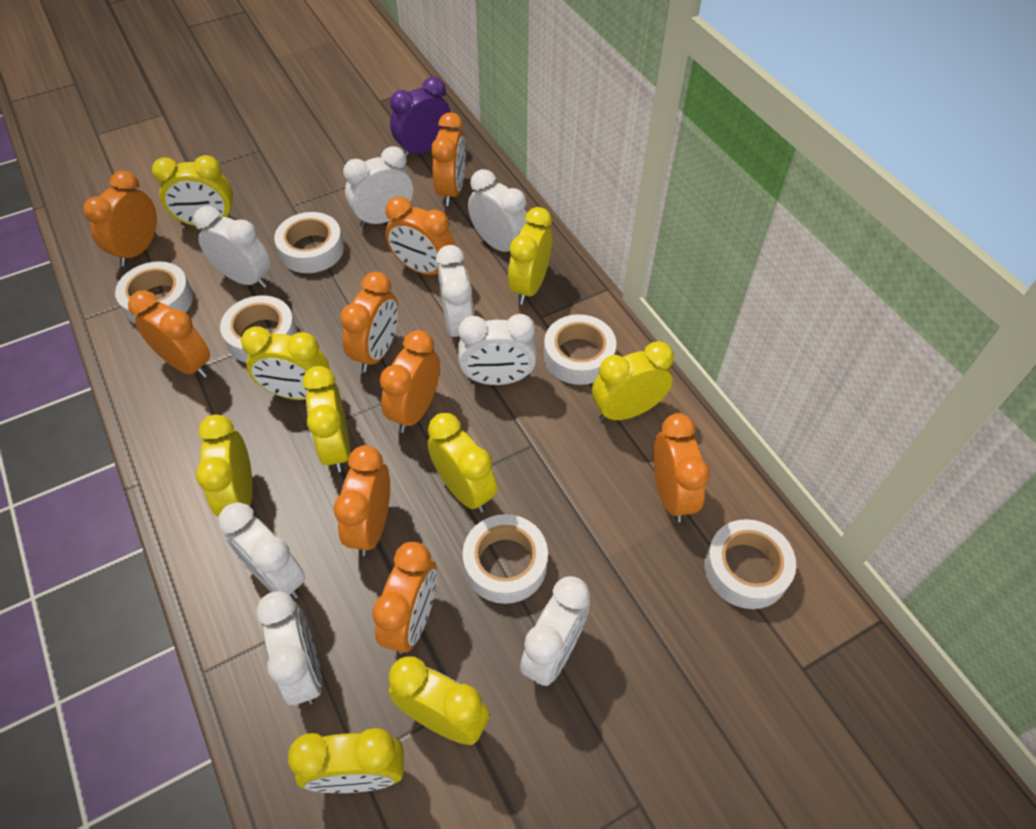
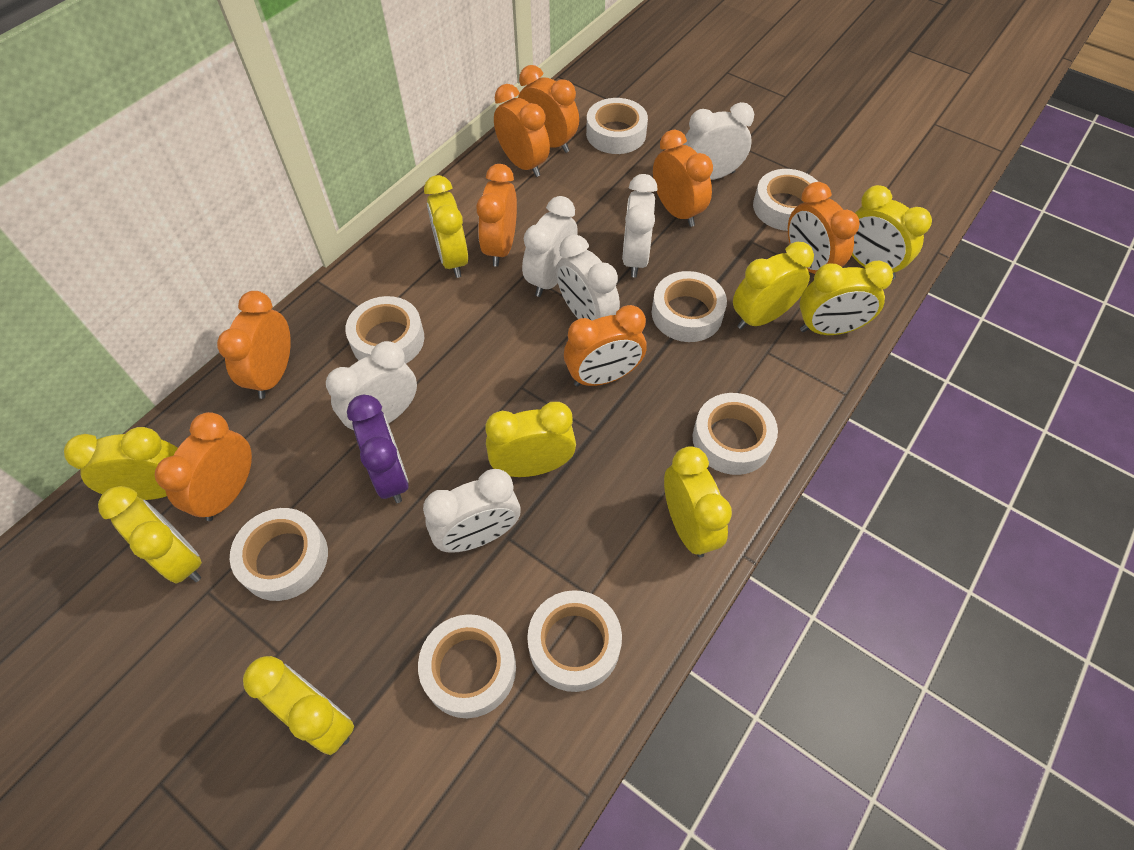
orange clock: 9 -> 8
white clock: 8 -> 6
white tape: 6 -> 8

